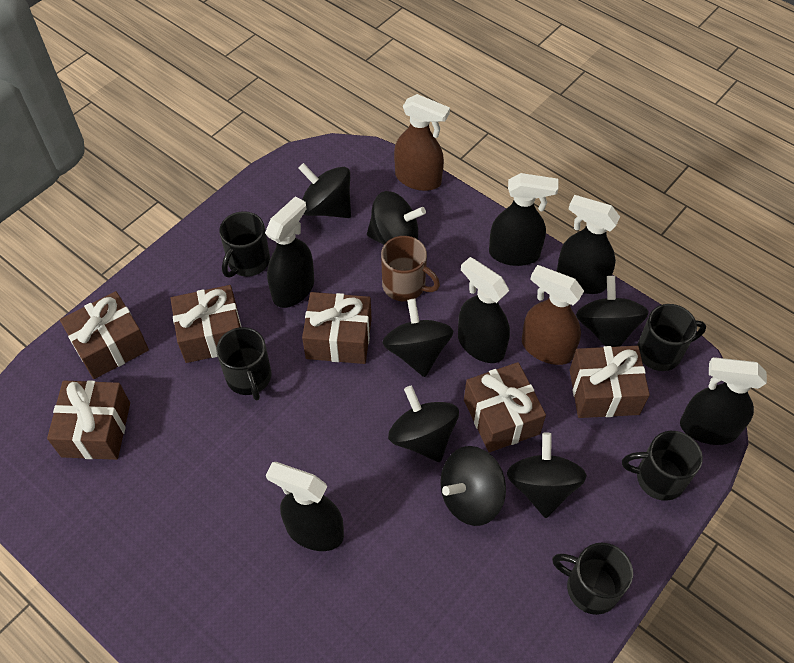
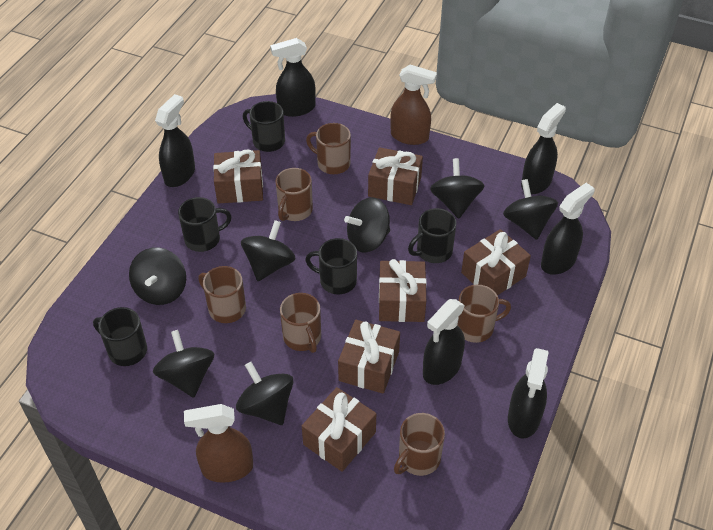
brown mug: 1 -> 6

